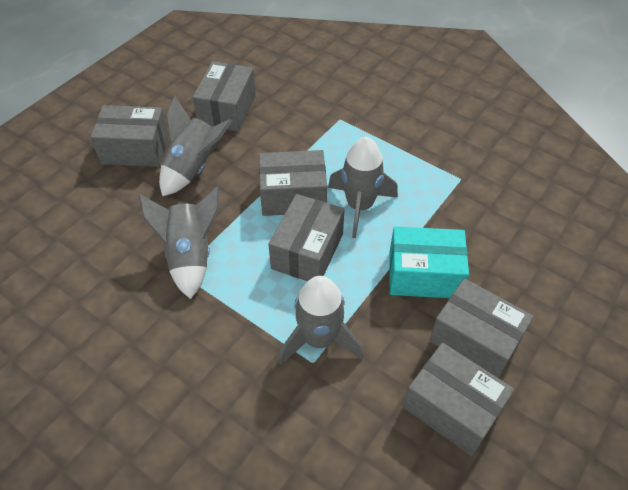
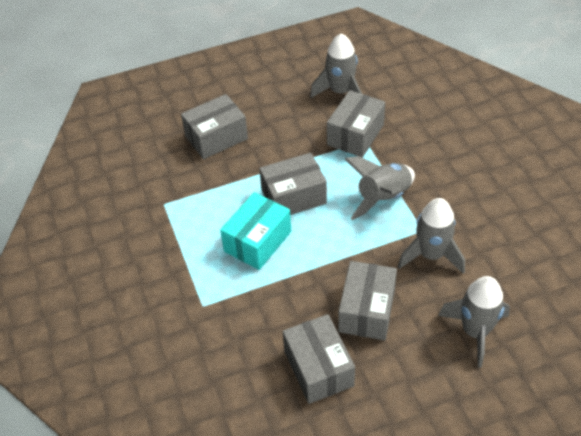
grey box: 6 -> 5

